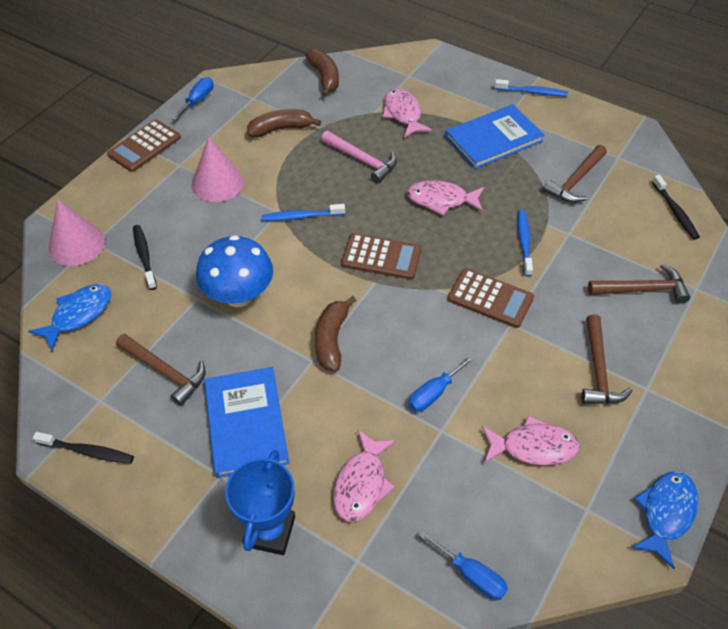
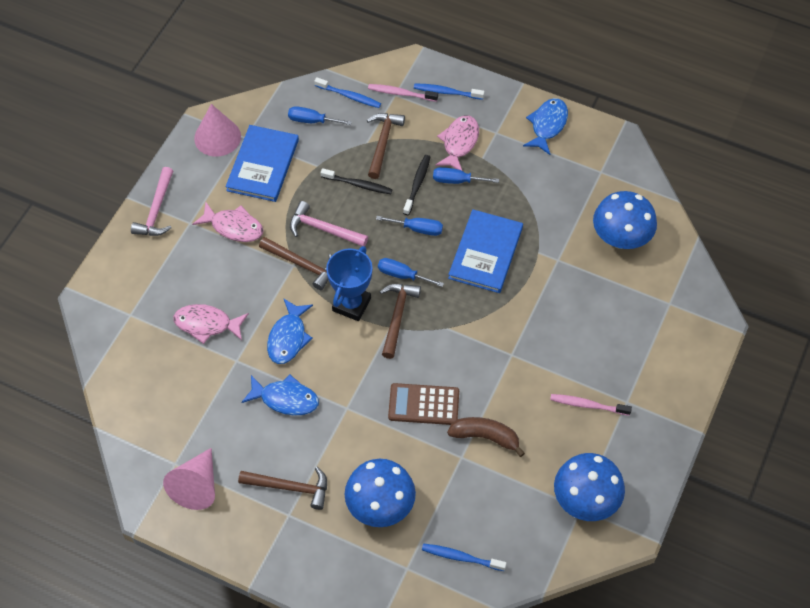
black toothbrush: 3 -> 2
blue fish: 2 -> 3
blue mushroom: 1 -> 3
blue screwdriver: 3 -> 4
brown banana: 3 -> 1
brown calculator: 3 -> 1
pink fish: 4 -> 3
pink hammer: 1 -> 2
pink toothbrush: 0 -> 2

